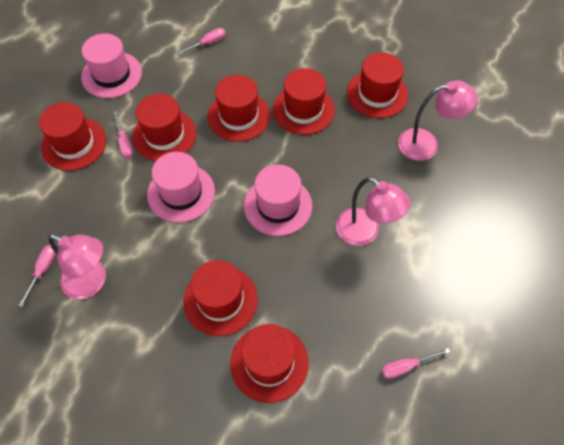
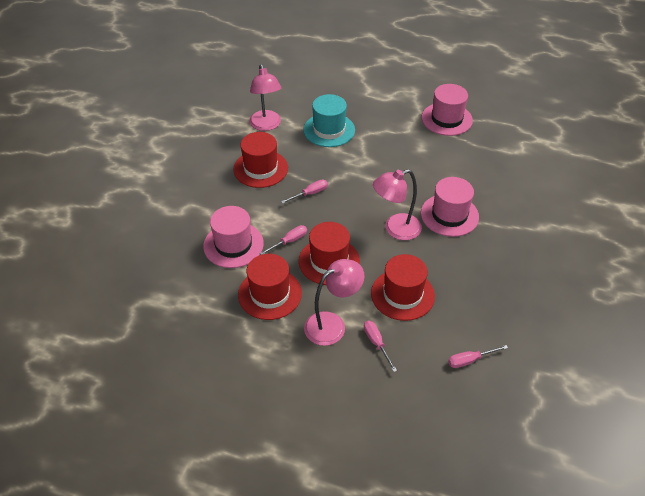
red hat: 7 -> 4
turquoise hat: 0 -> 1

